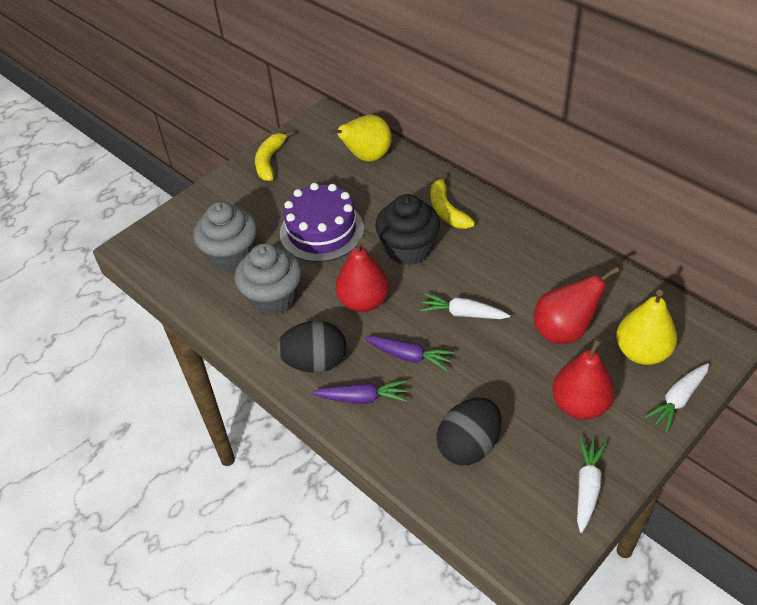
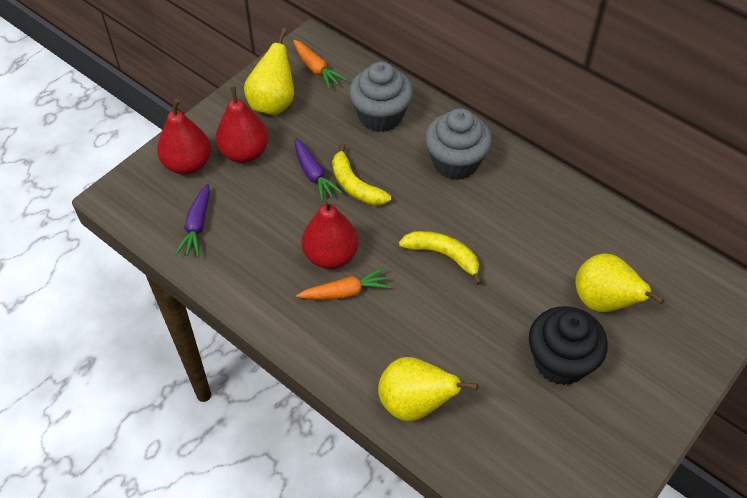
black egg: 2 -> 0
orange carrot: 0 -> 2
purple cake: 1 -> 0
white carrot: 3 -> 0
yellow pear: 2 -> 3

